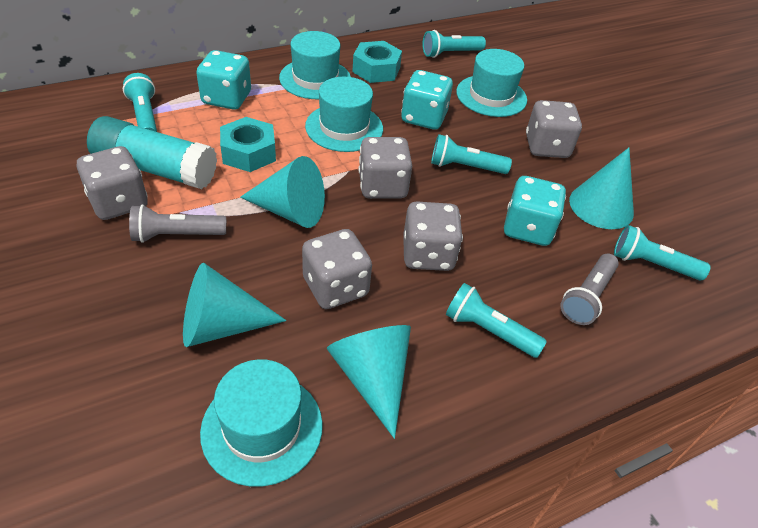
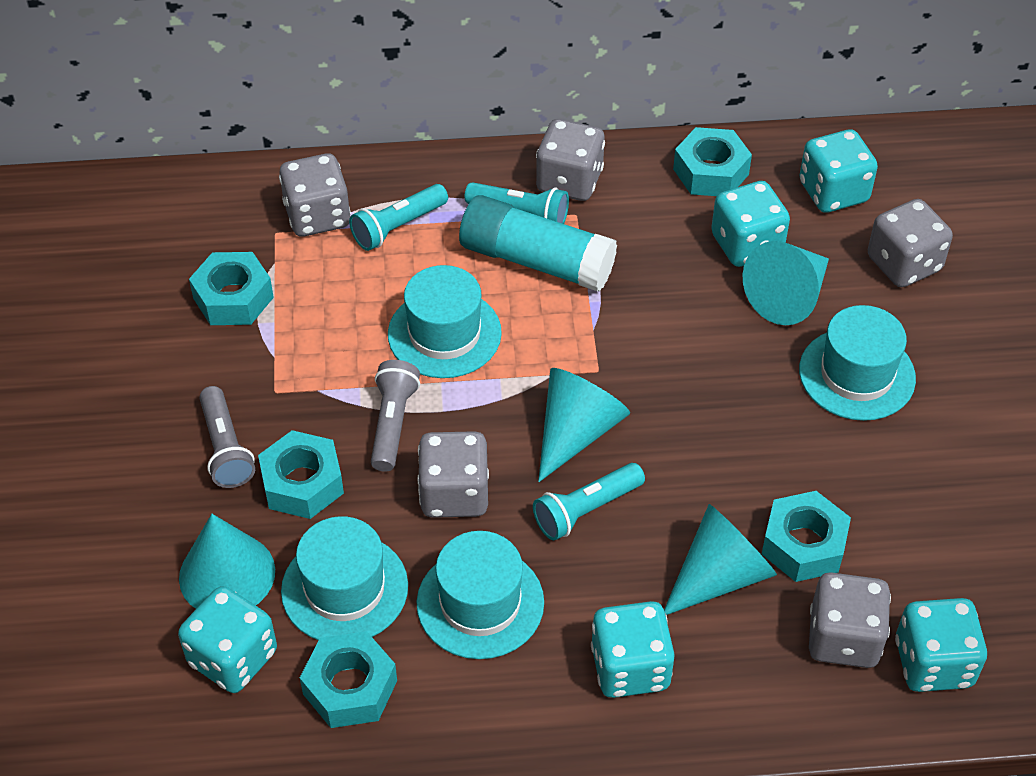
turquoise dice: 3 -> 5
turquoise flashlight: 5 -> 3
turquoise nut: 2 -> 5

